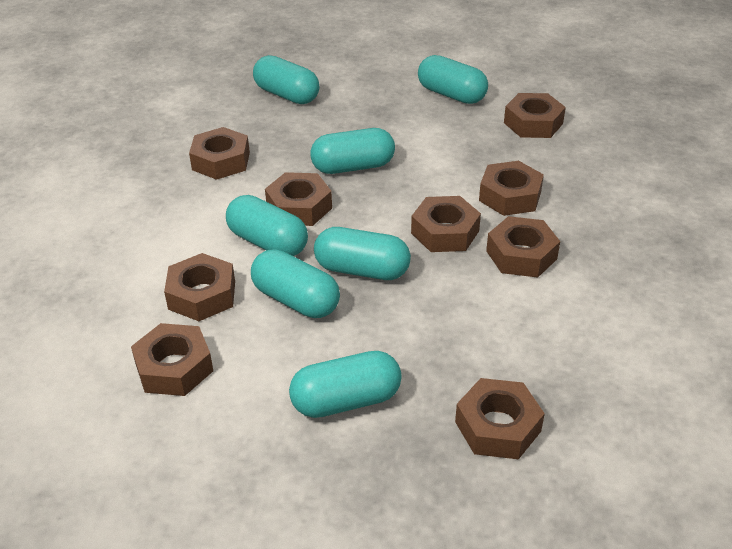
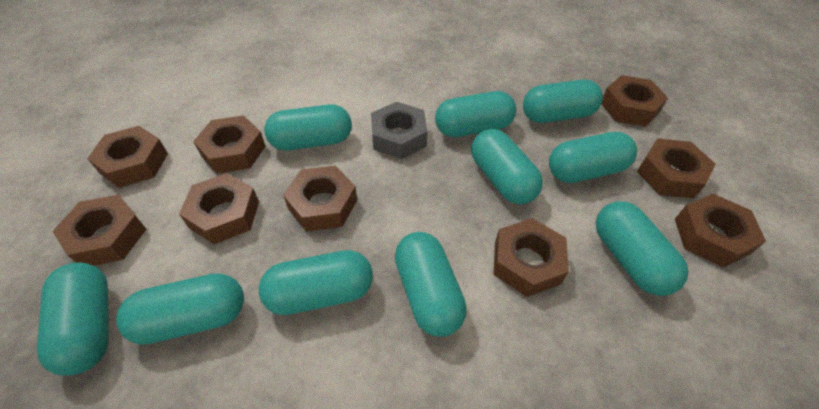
grey nut: 0 -> 1
turquoise capsule: 7 -> 10

